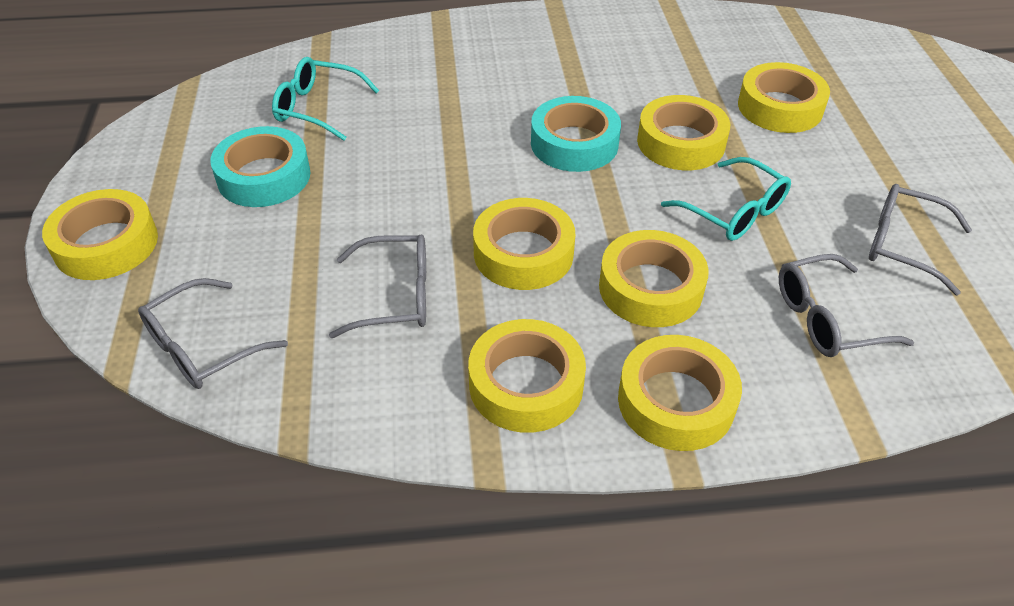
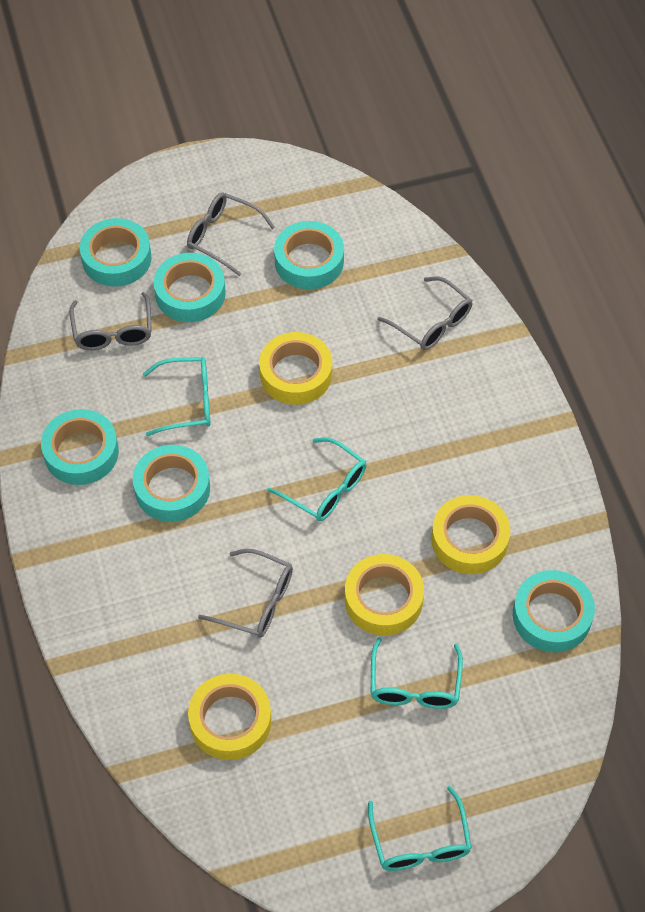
turquoise glasses: 2 -> 4
turquoise tape: 2 -> 6
yellow tape: 7 -> 4

